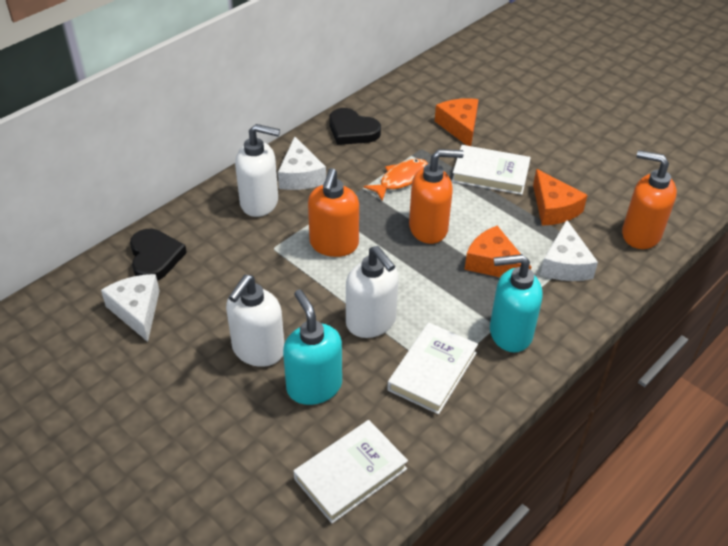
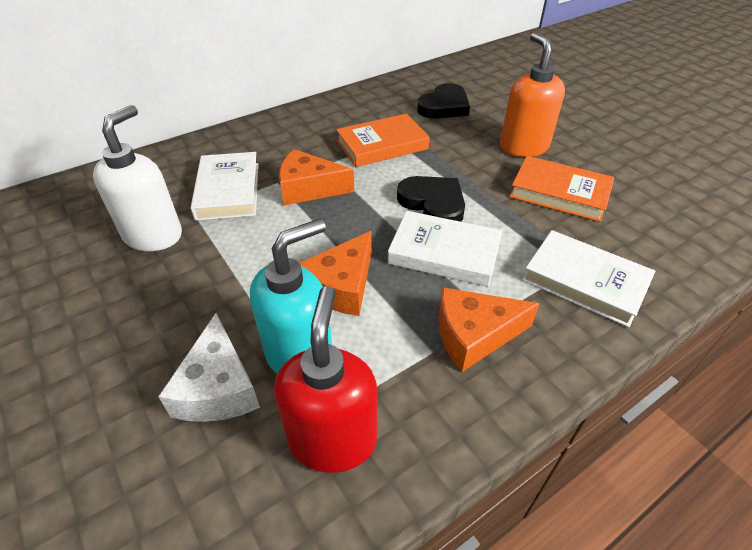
orange book: 0 -> 2
orange fish: 1 -> 0
orange soap dispenser: 3 -> 1
red soap dispenser: 0 -> 1
turquoise soap dispenser: 2 -> 1
white cheese: 3 -> 1
white soap dispenser: 3 -> 1

